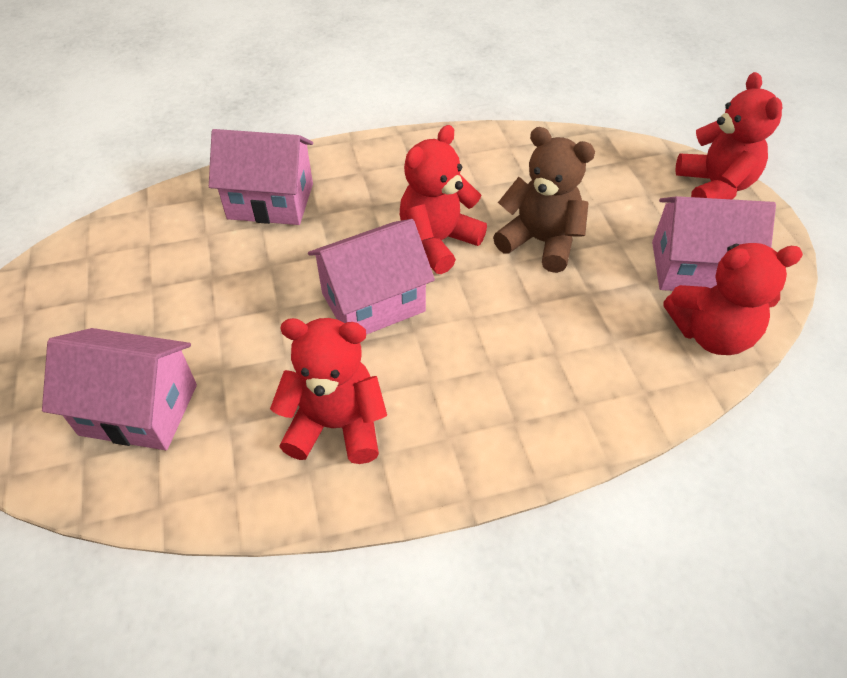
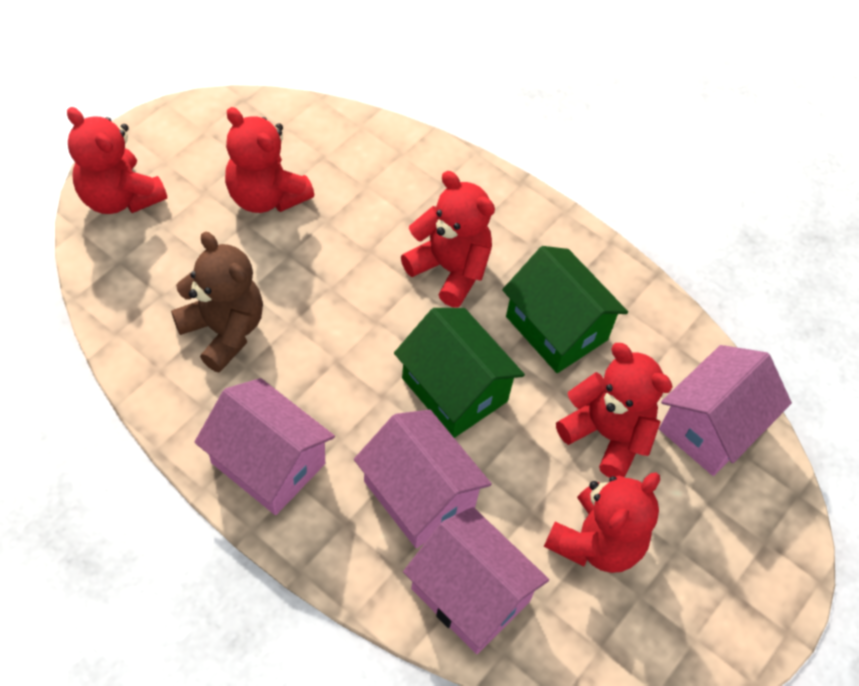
green house: 0 -> 2
red teddy bear: 4 -> 5

